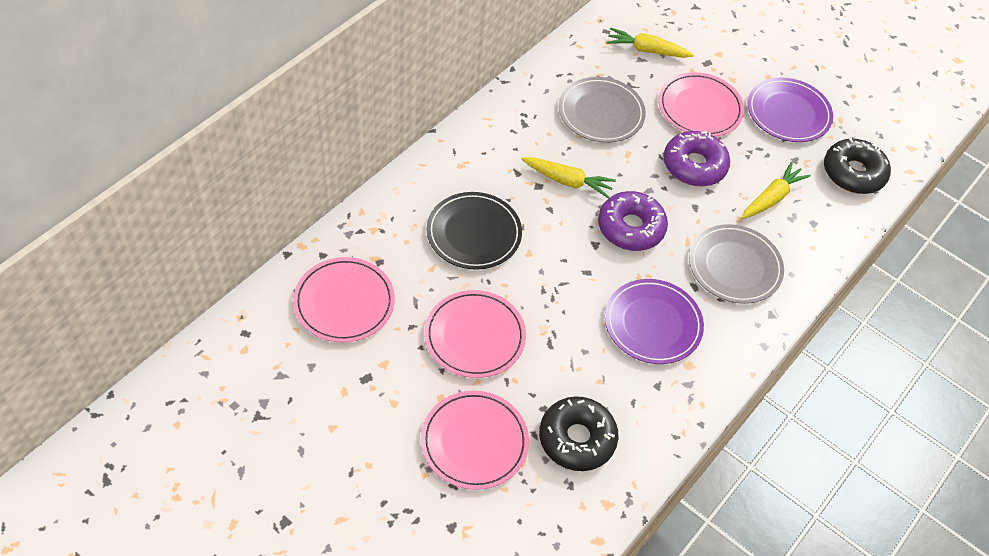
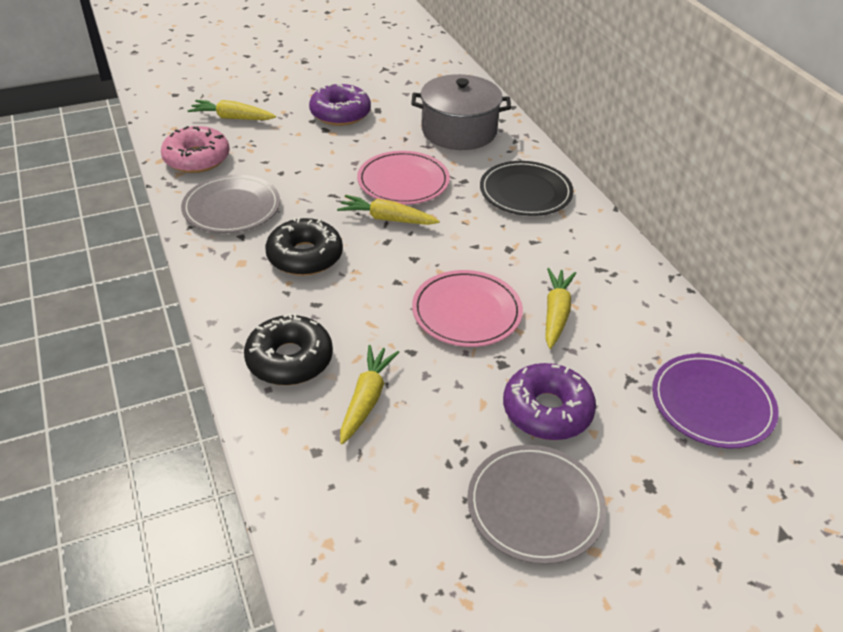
grey pot: 0 -> 1
pink donut: 0 -> 1
pink plate: 4 -> 2
purple plate: 2 -> 1
yellow carrot: 3 -> 4

